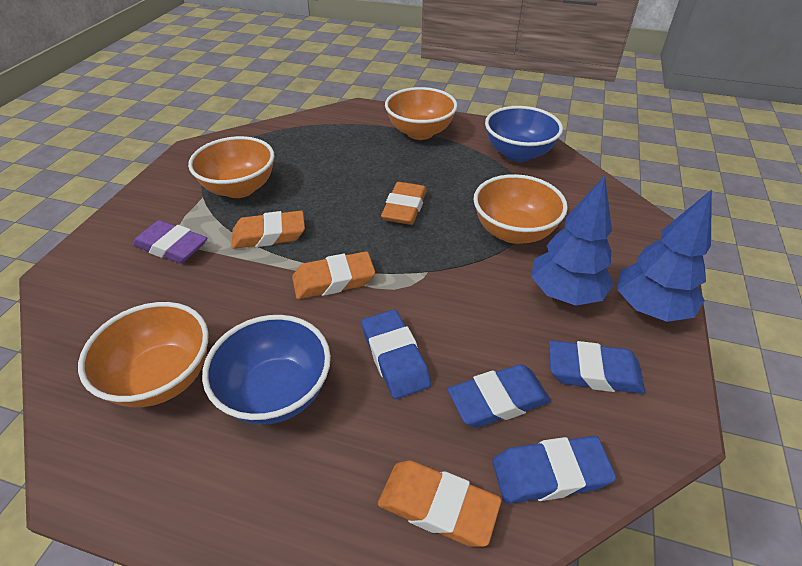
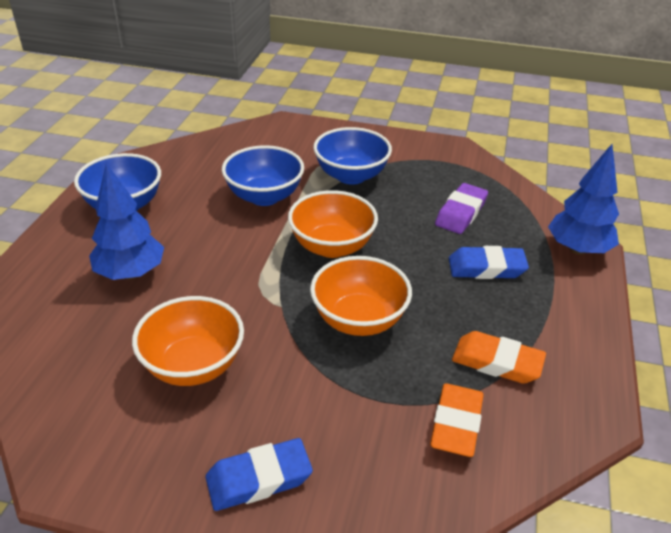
blue bowl: 2 -> 3
blue eraser: 4 -> 2
orange bowl: 4 -> 3
orange eraser: 4 -> 2

